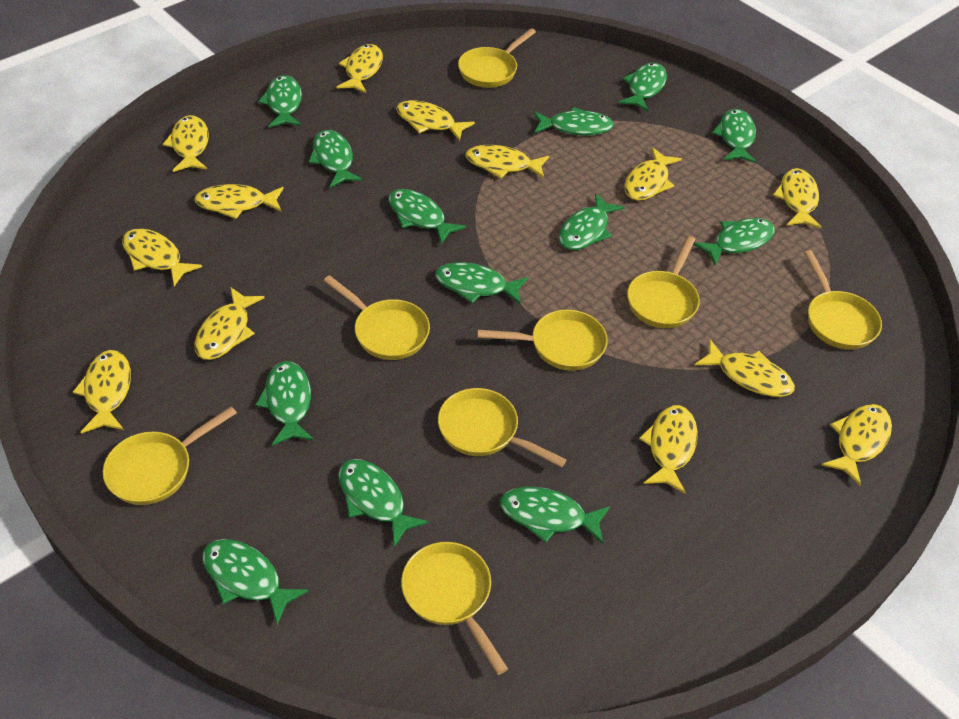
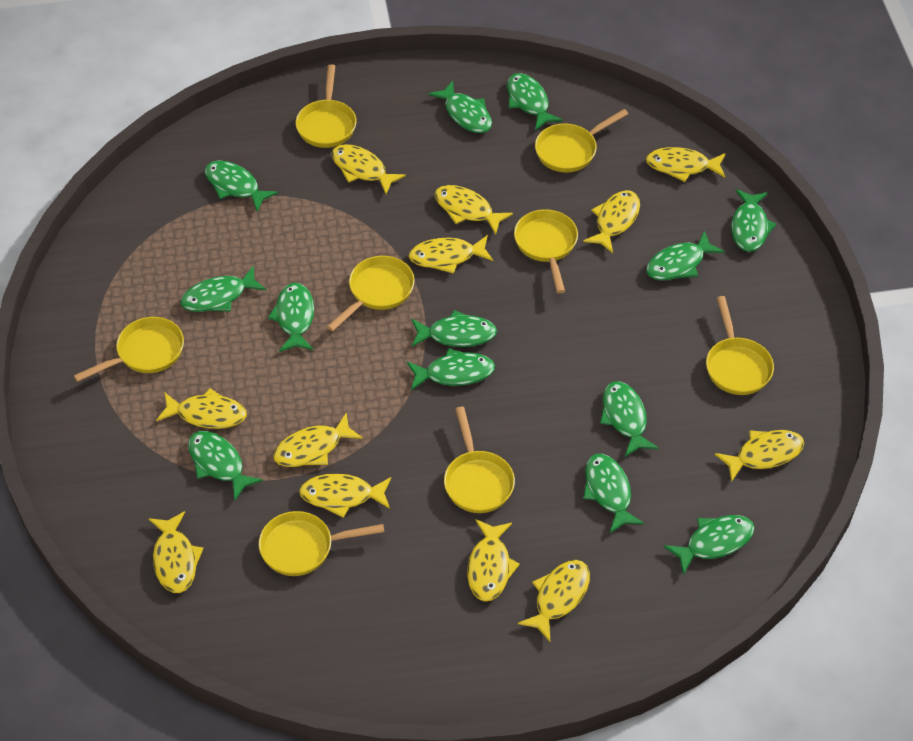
yellow fish: 13 -> 12

